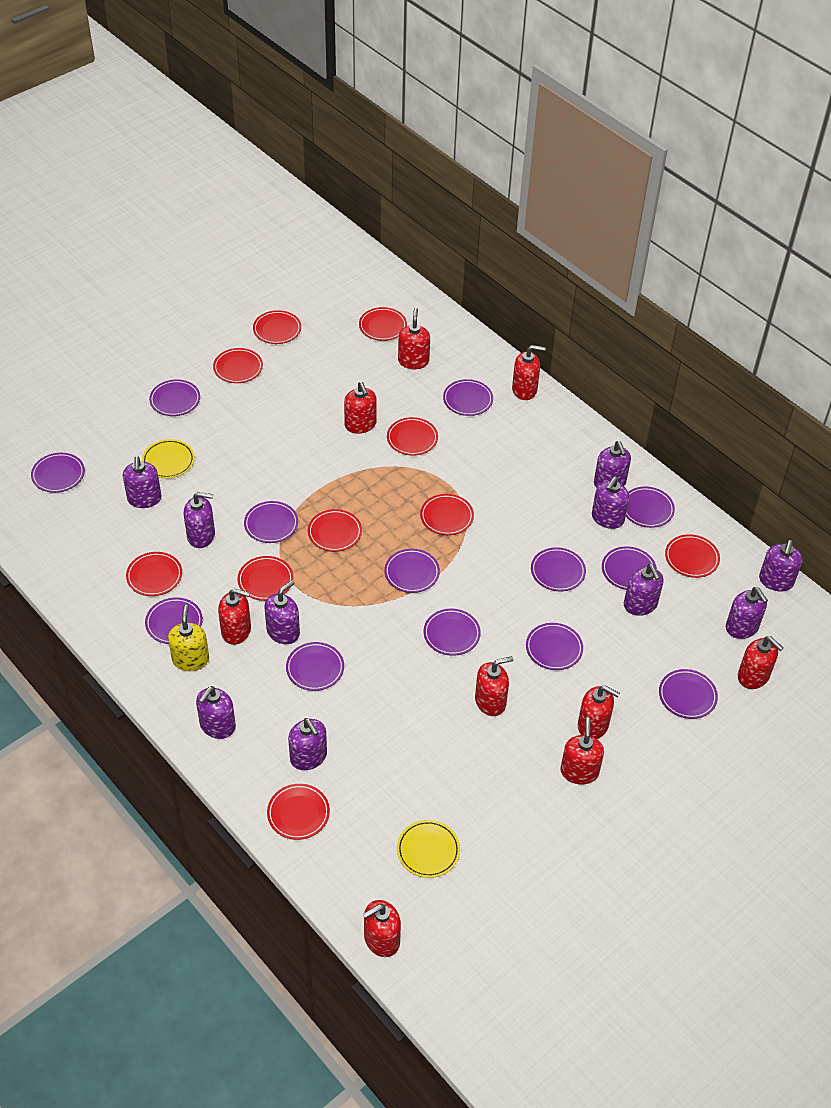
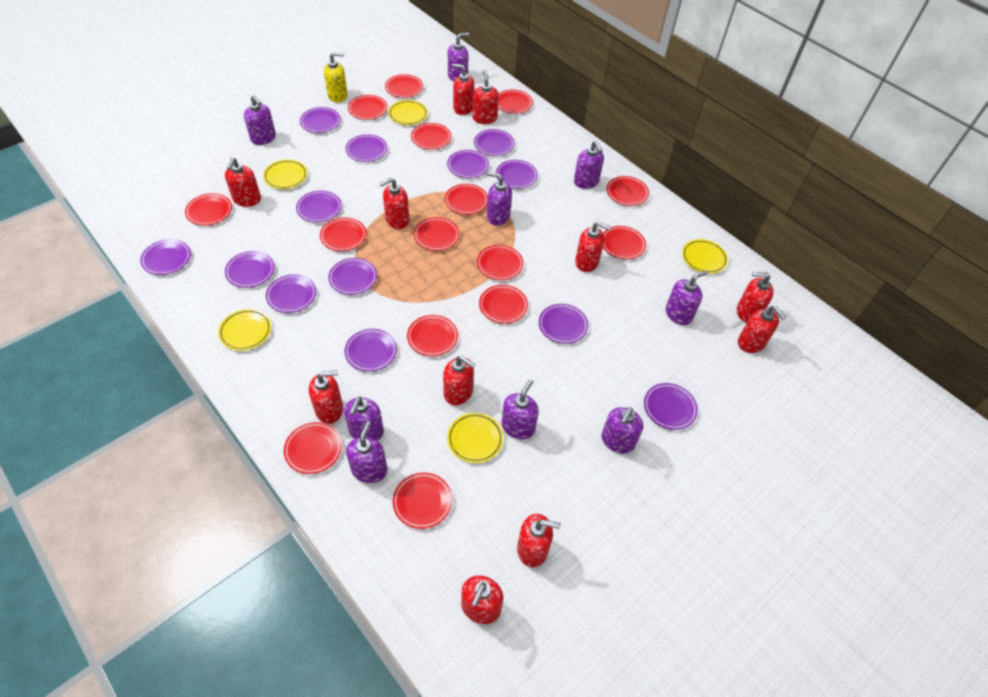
purple soap dispenser: 10 -> 9
red plate: 10 -> 15
red soap dispenser: 9 -> 11
yellow plate: 2 -> 5

